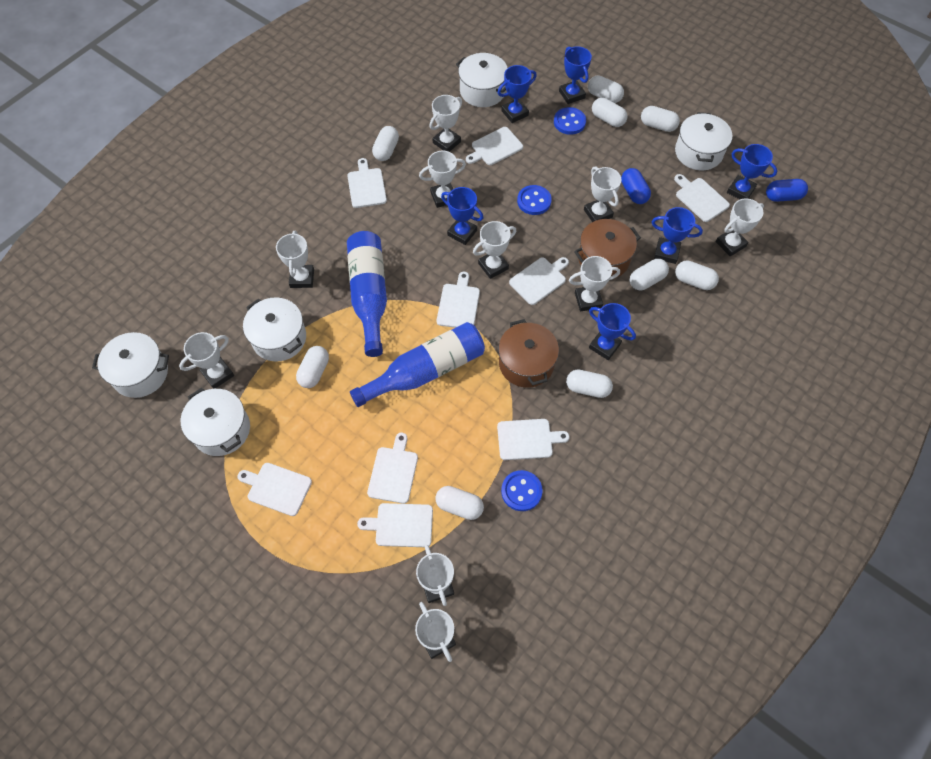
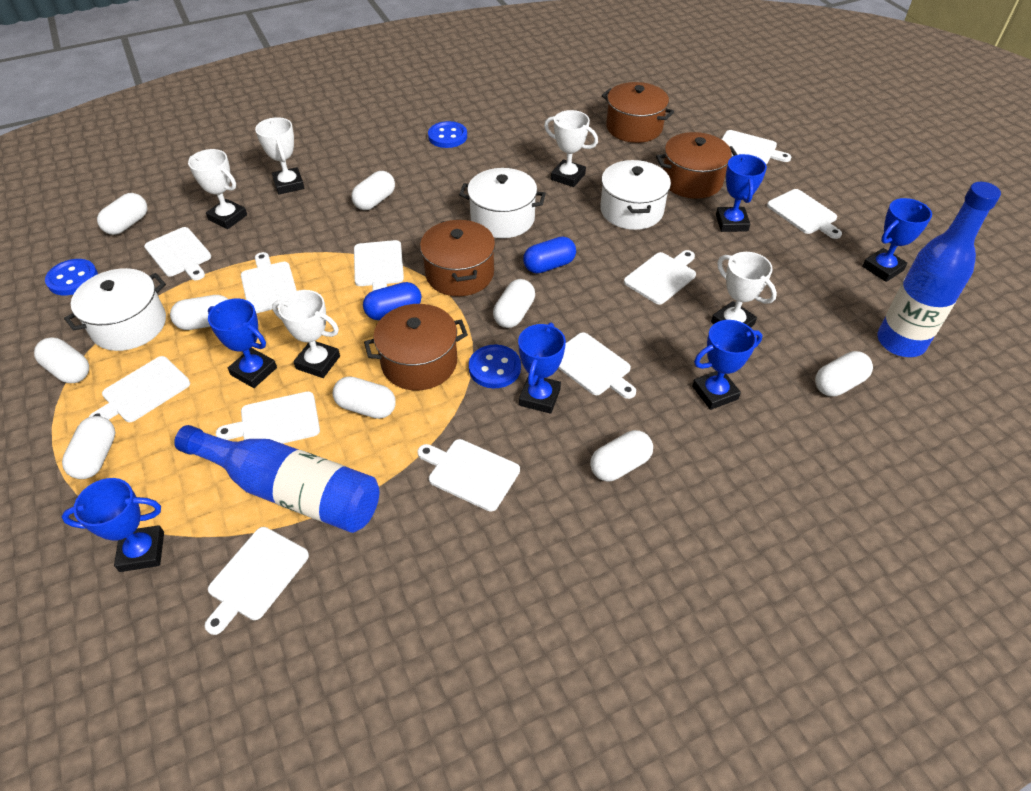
brown pot: 2 -> 4
white cutting board: 9 -> 11
white pot: 5 -> 3
white trophy: 10 -> 5

